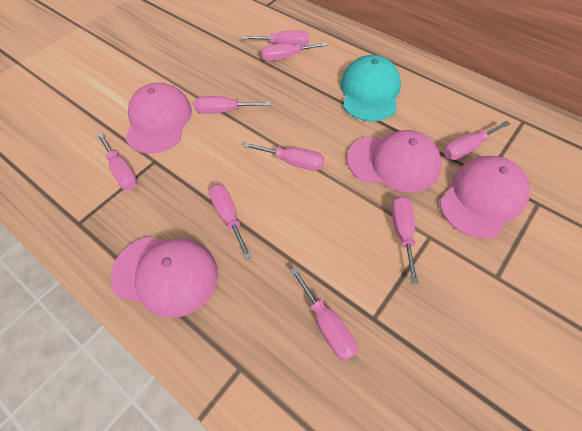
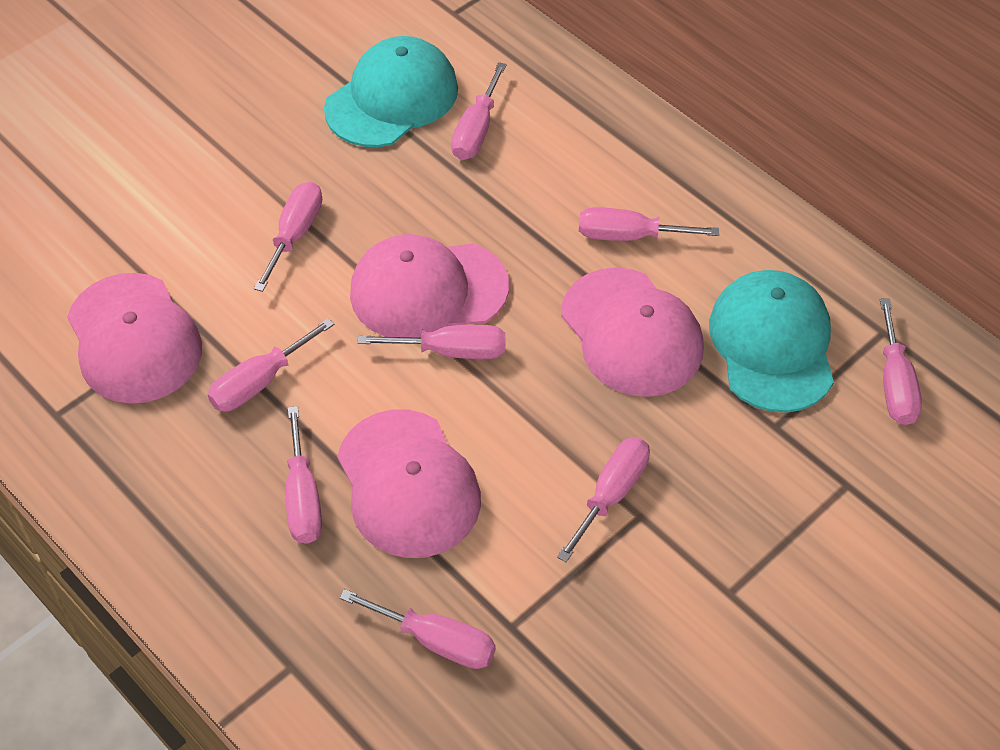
turquoise cap: 1 -> 2

